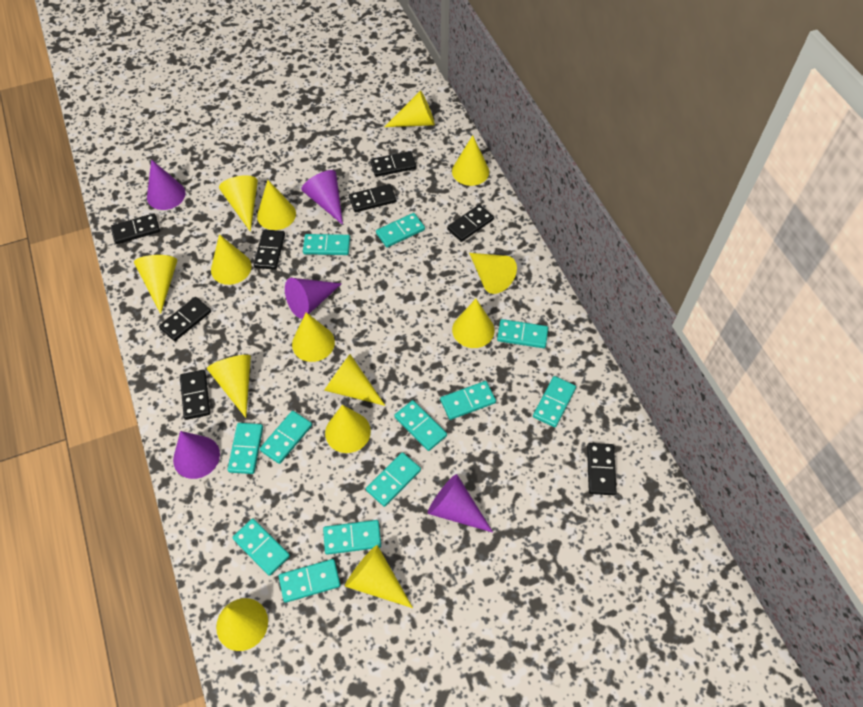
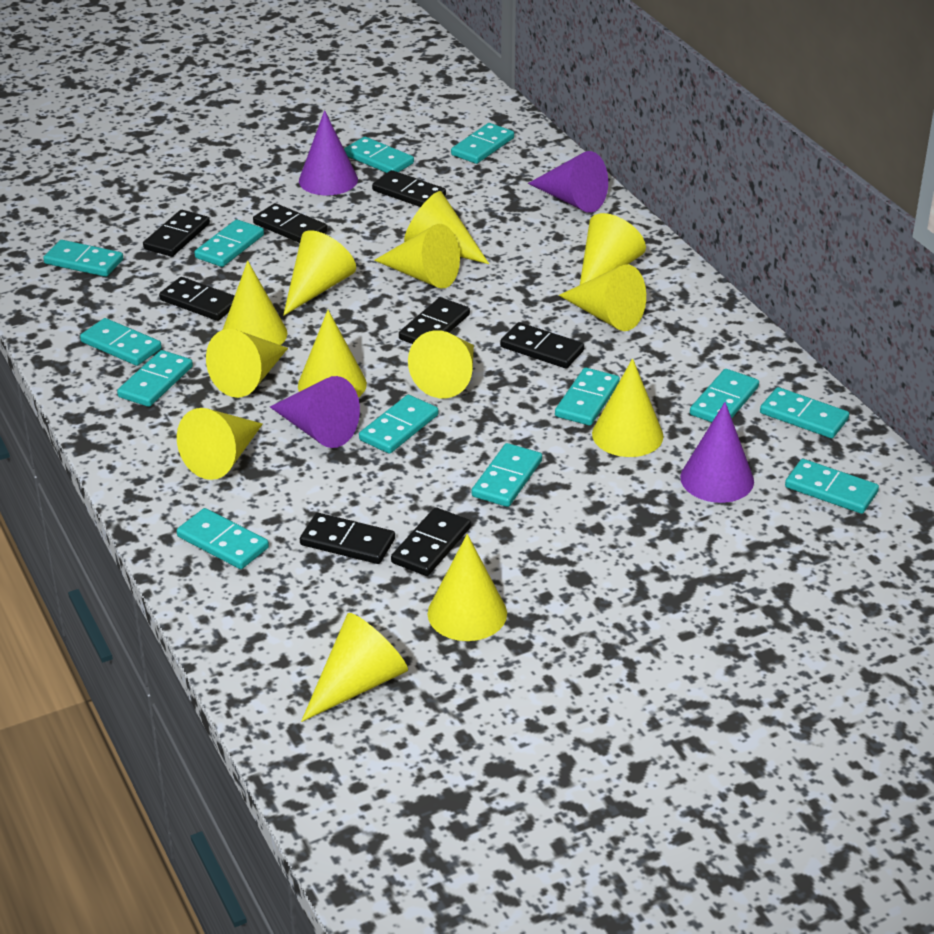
purple cone: 5 -> 4
turquoise domino: 12 -> 13
yellow cone: 14 -> 13

